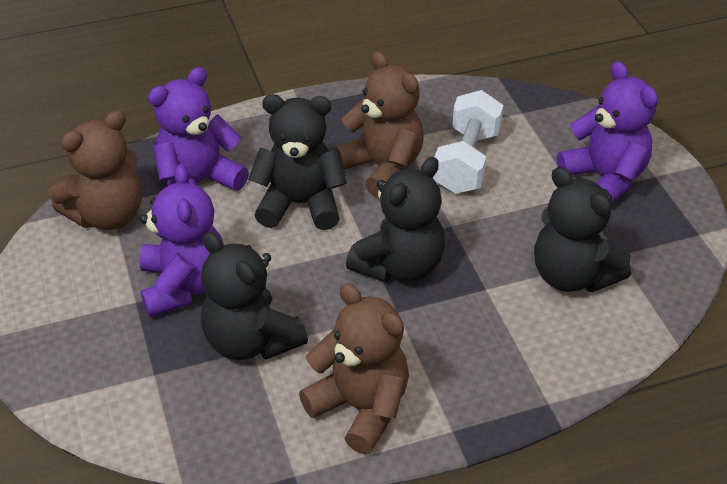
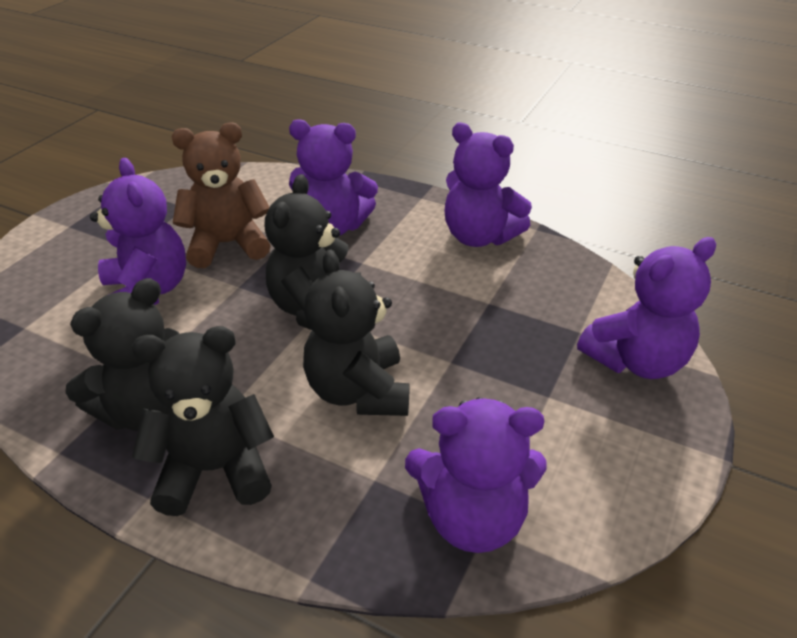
brown teddy bear: 3 -> 1
purple teddy bear: 3 -> 5
white dumbbell: 1 -> 0

